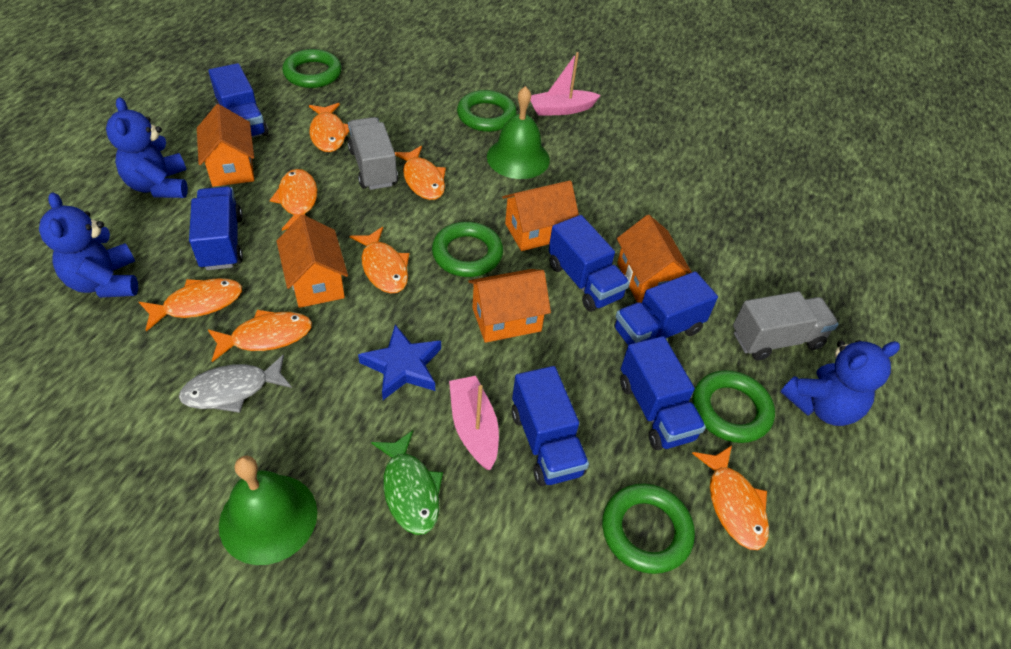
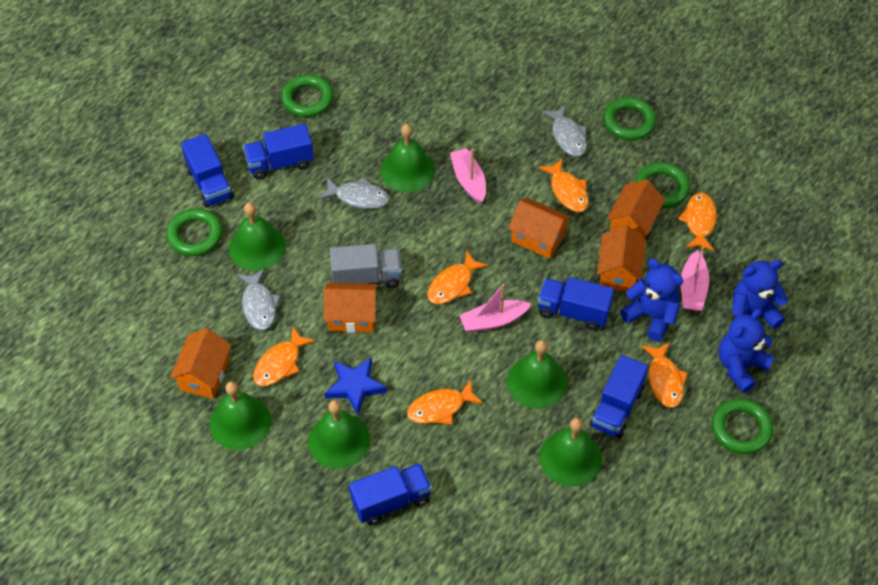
blue truck: 6 -> 5
green bell: 2 -> 6
green fish: 1 -> 0
grey fish: 1 -> 3
grey truck: 2 -> 1
orange fish: 7 -> 6
pink boat: 2 -> 3

